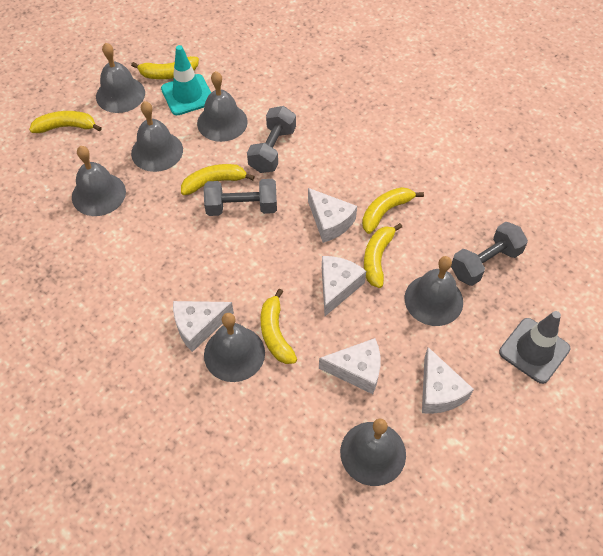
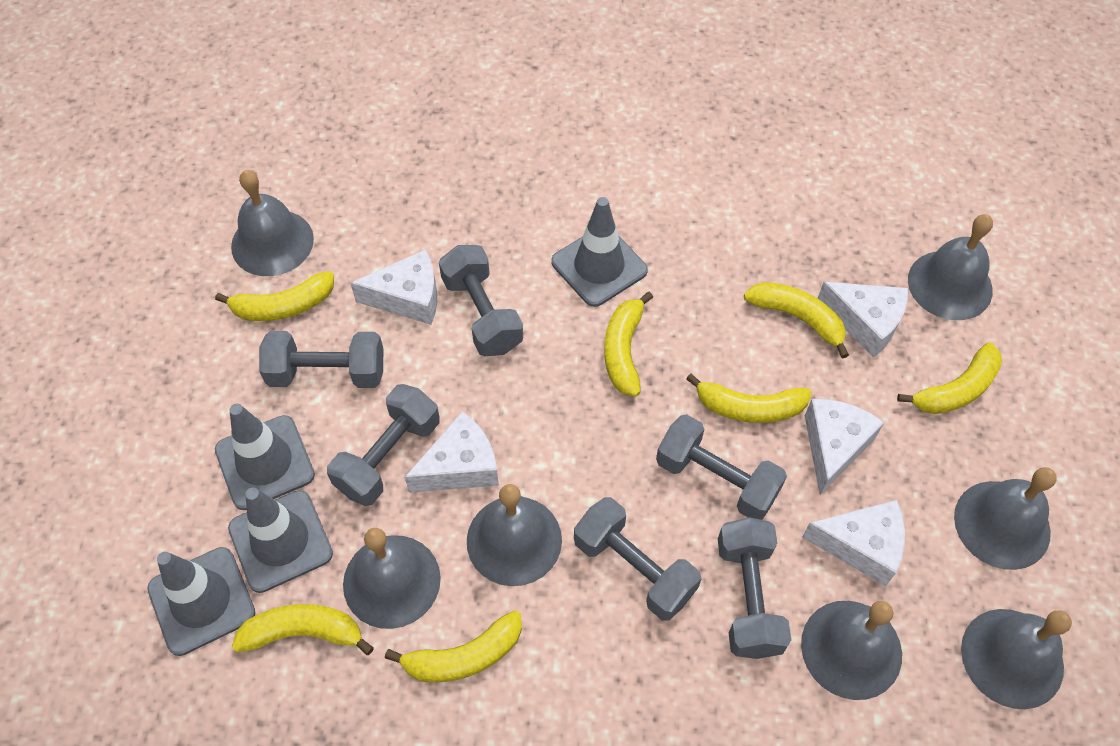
grey dumbbell: 3 -> 6
grey traffic cone: 1 -> 4
turquoise traffic cone: 1 -> 0
yellow banana: 6 -> 7

